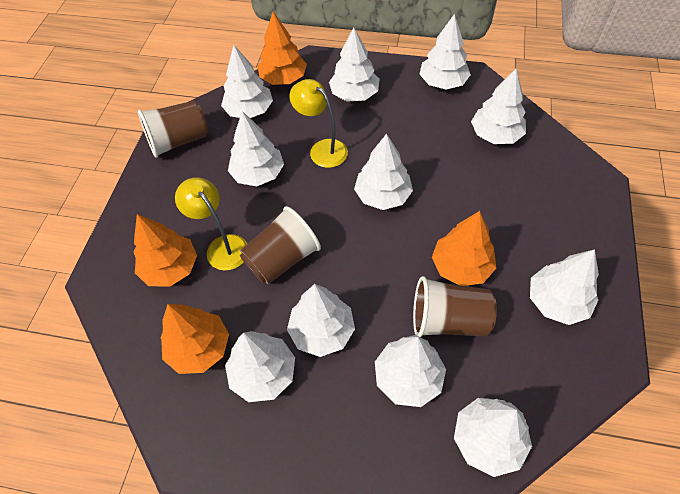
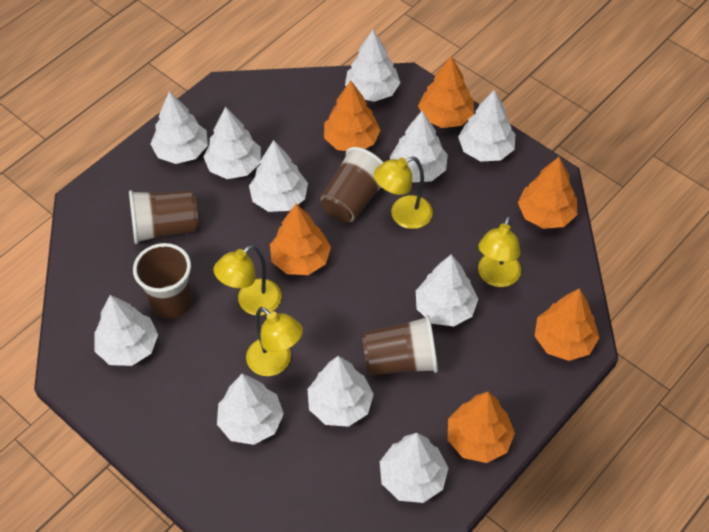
brown cup: 3 -> 4
orange tree: 4 -> 6
yellow lamp: 2 -> 4

